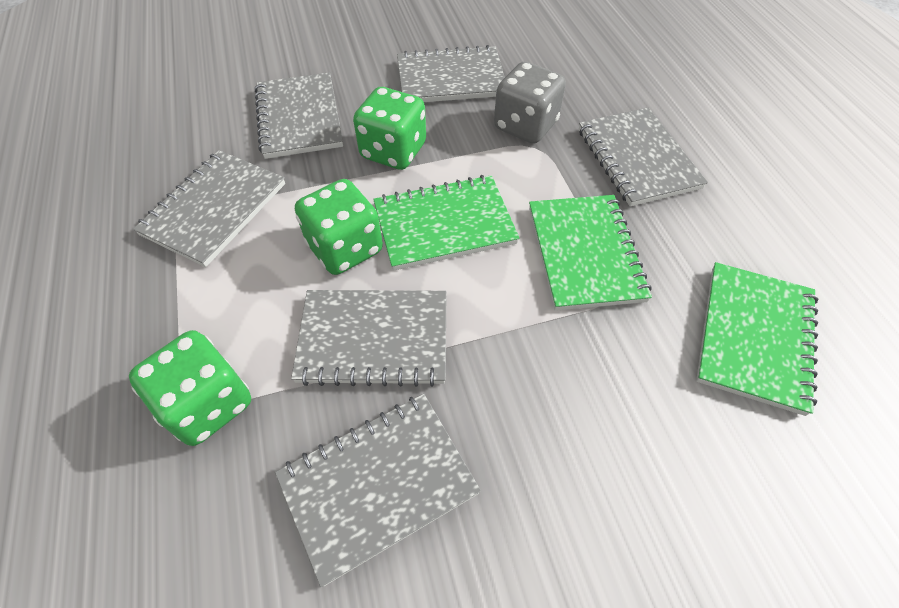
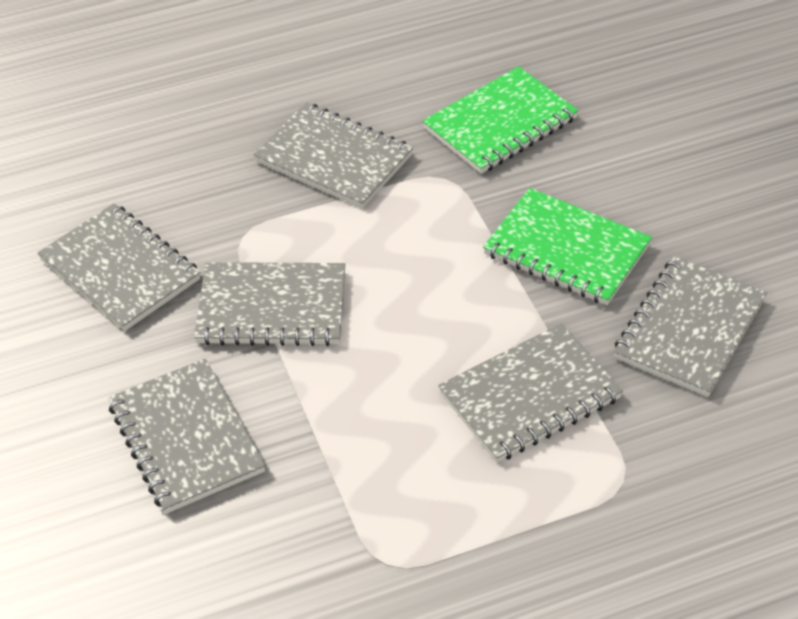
green dice: 3 -> 0
green notebook: 3 -> 2
grey dice: 1 -> 0

